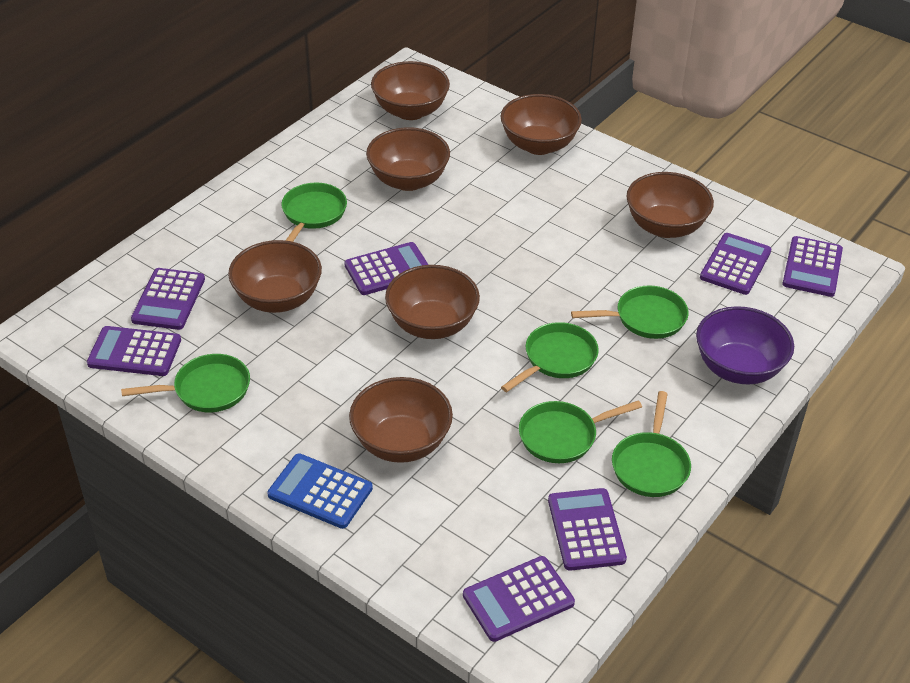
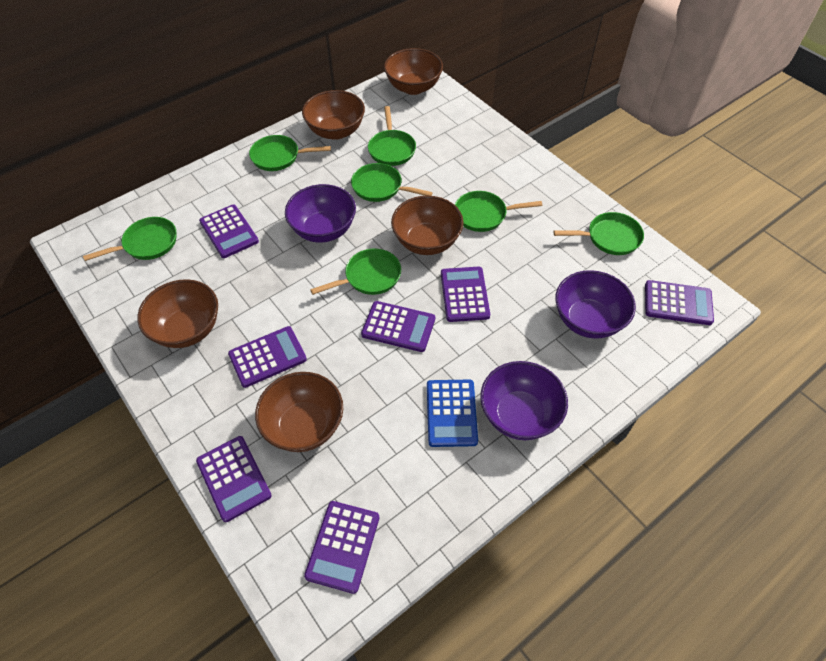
brown bowl: 7 -> 5
green pan: 6 -> 7
purple bowl: 1 -> 3

